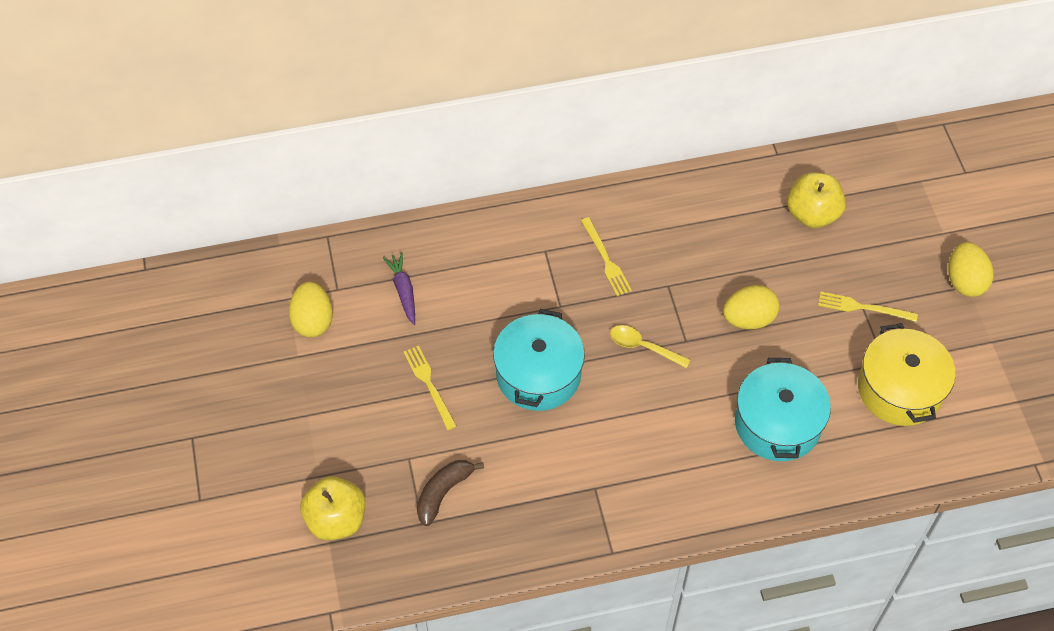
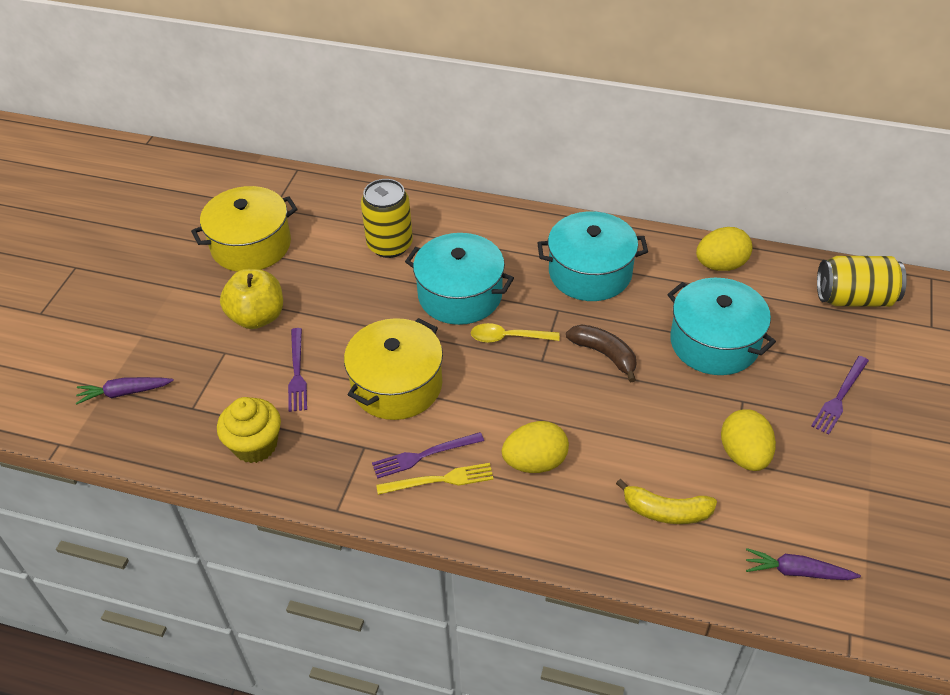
purple carrot: 1 -> 2
purple fork: 0 -> 3
turquoise pot: 2 -> 3
yellow apple: 2 -> 1
yellow banana: 0 -> 1
yellow can: 0 -> 2
yellow cupcake: 0 -> 1
yellow fork: 3 -> 1
yellow pot: 1 -> 2

